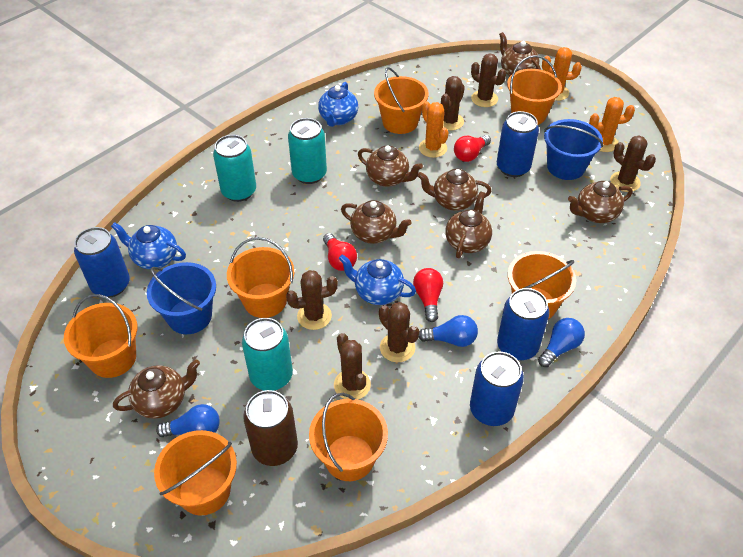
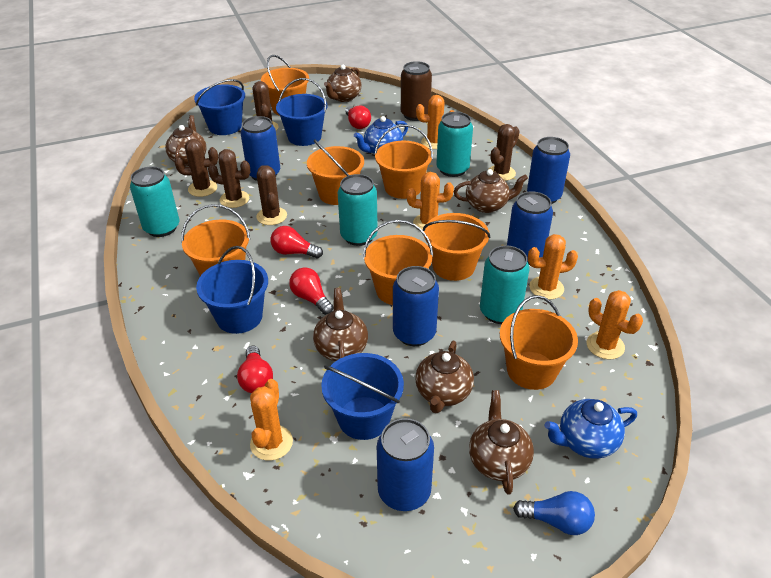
blue bucket: 2 -> 4
blue can: 4 -> 5
blue light bulb: 3 -> 1
blue teapot: 3 -> 2
brown cactus: 6 -> 5
brown teapot: 7 -> 6
orange cactus: 3 -> 5
red light bulb: 3 -> 4
turquoise can: 3 -> 4

